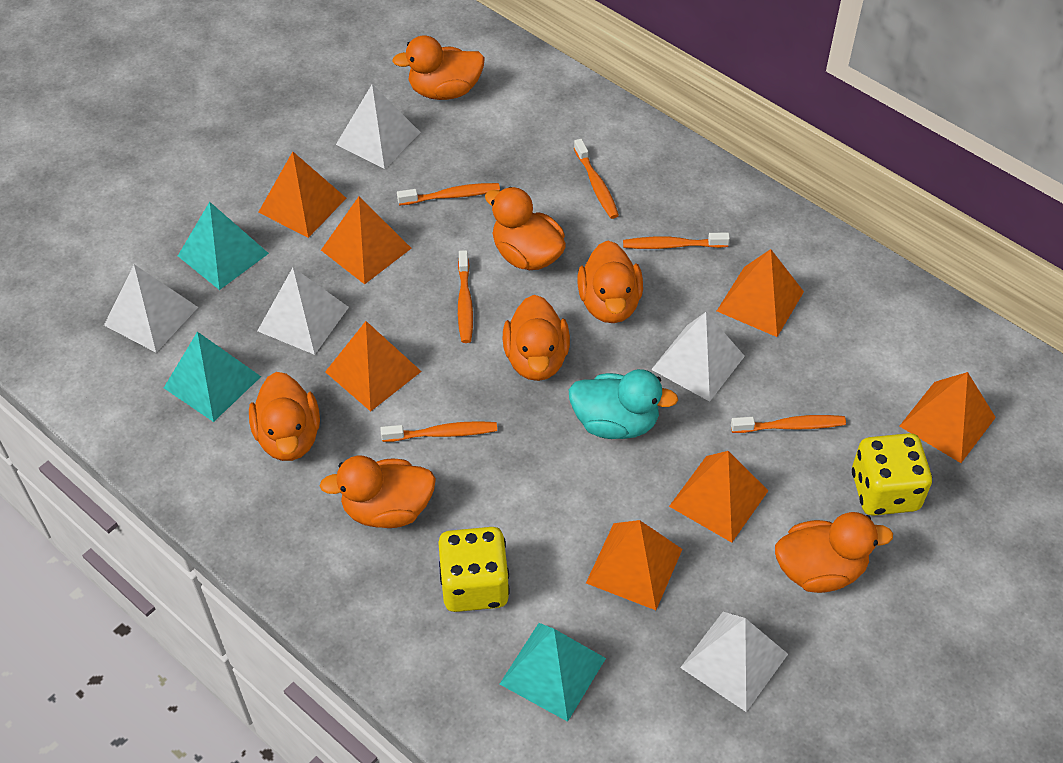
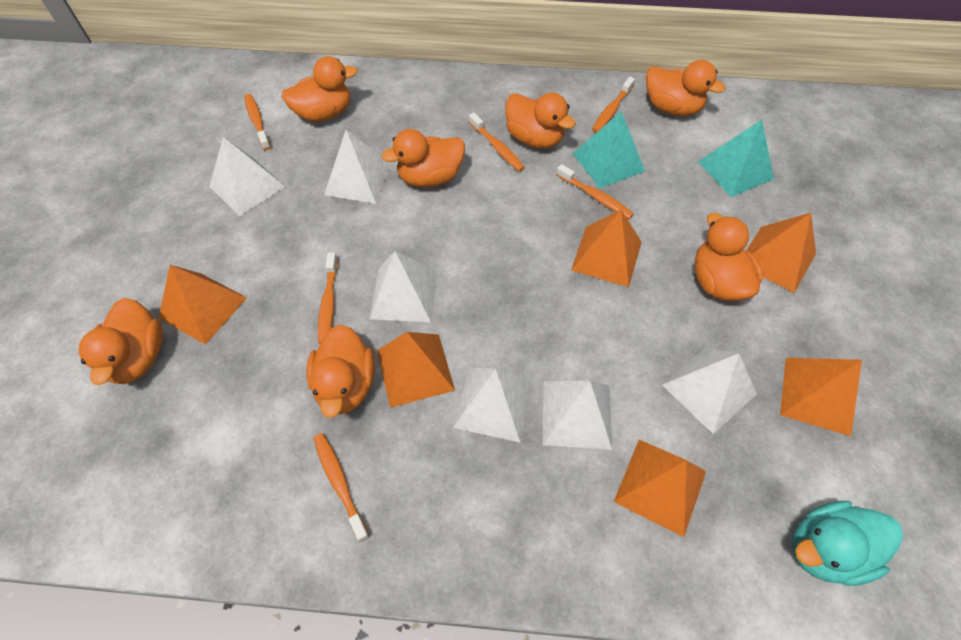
orange pyramid: 7 -> 6
turquoise pyramid: 3 -> 2
white pyramid: 5 -> 6
yellow dice: 2 -> 0

